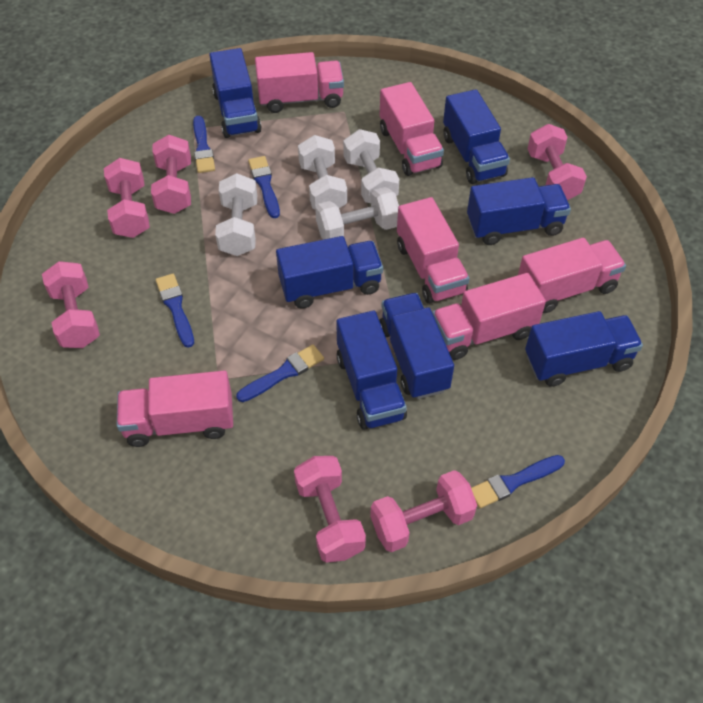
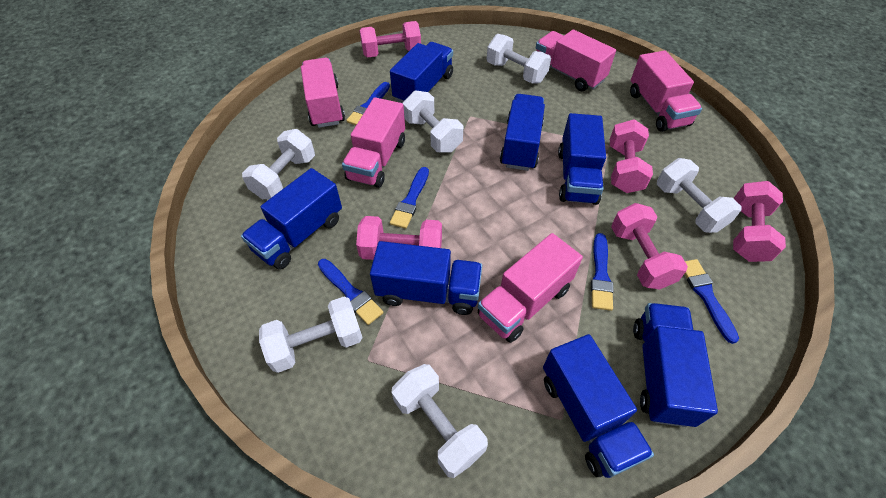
pink dumbbell: 6 -> 5
pink truck: 6 -> 5
white dumbbell: 4 -> 6

